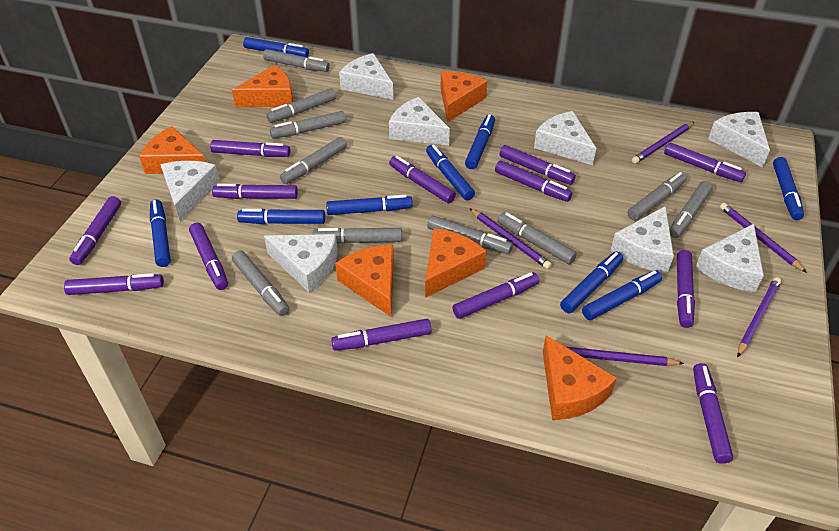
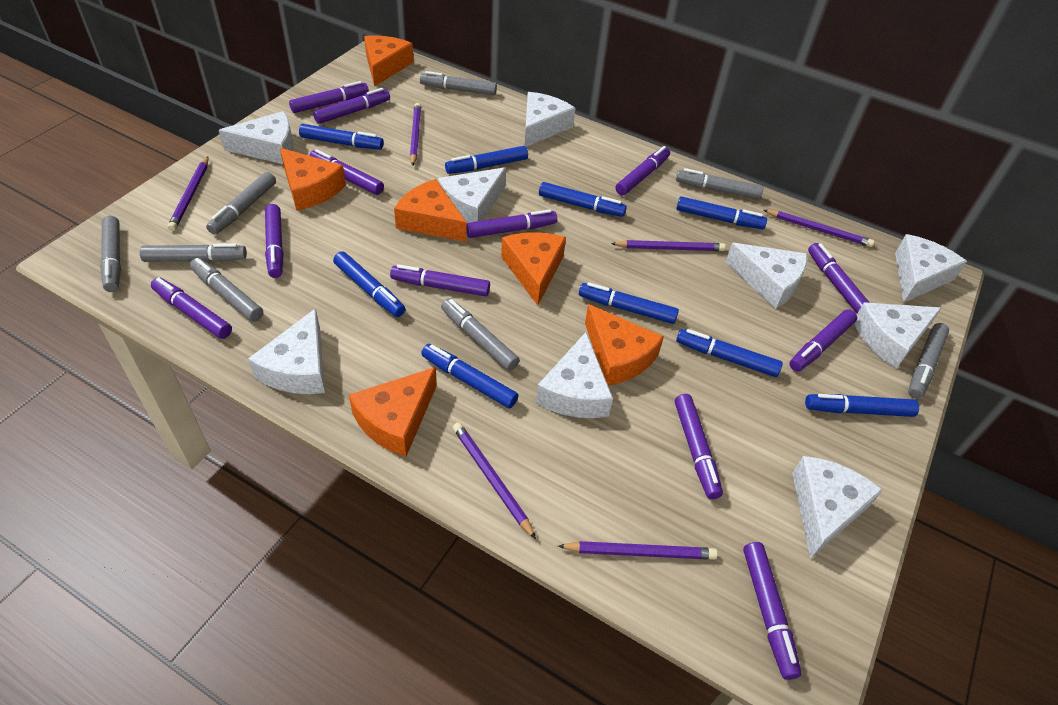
grey marker: 10 -> 8
purple marker: 13 -> 12
purple pencil: 5 -> 6
white cheese: 8 -> 9

